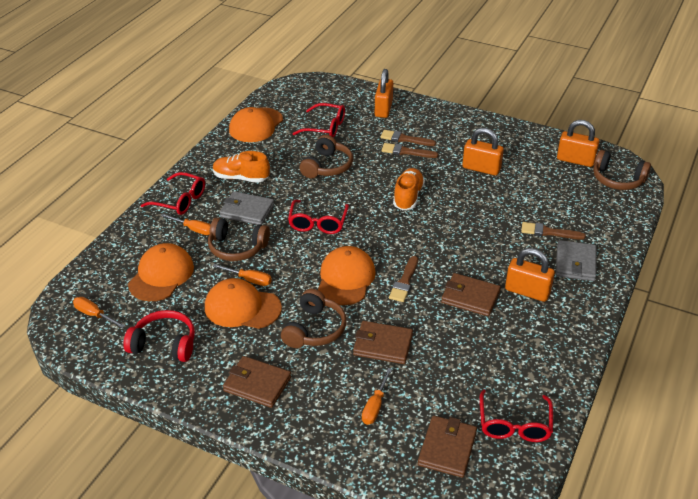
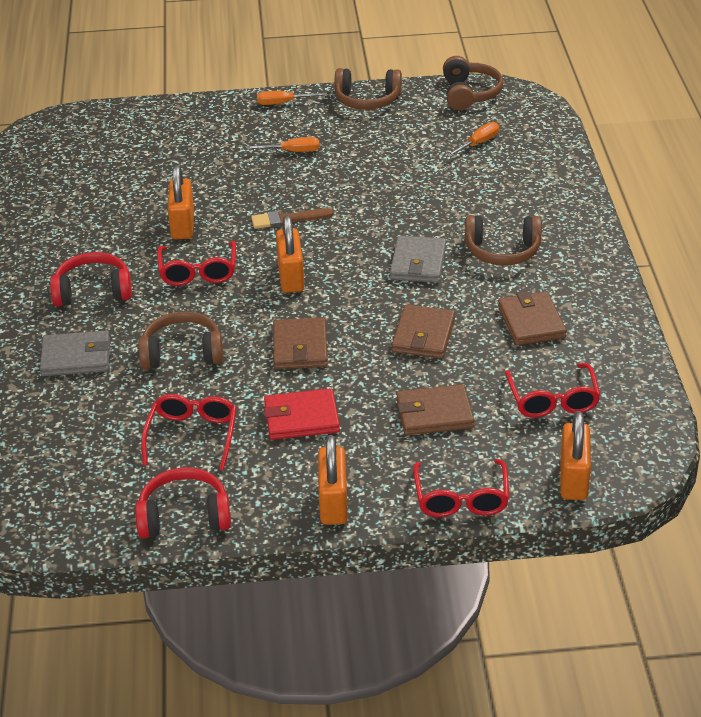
brown brush: 4 -> 1
orange cap: 4 -> 0
orange screwdriver: 4 -> 3
orange shoe: 2 -> 0
red headphones: 1 -> 2
red wallet: 0 -> 1

